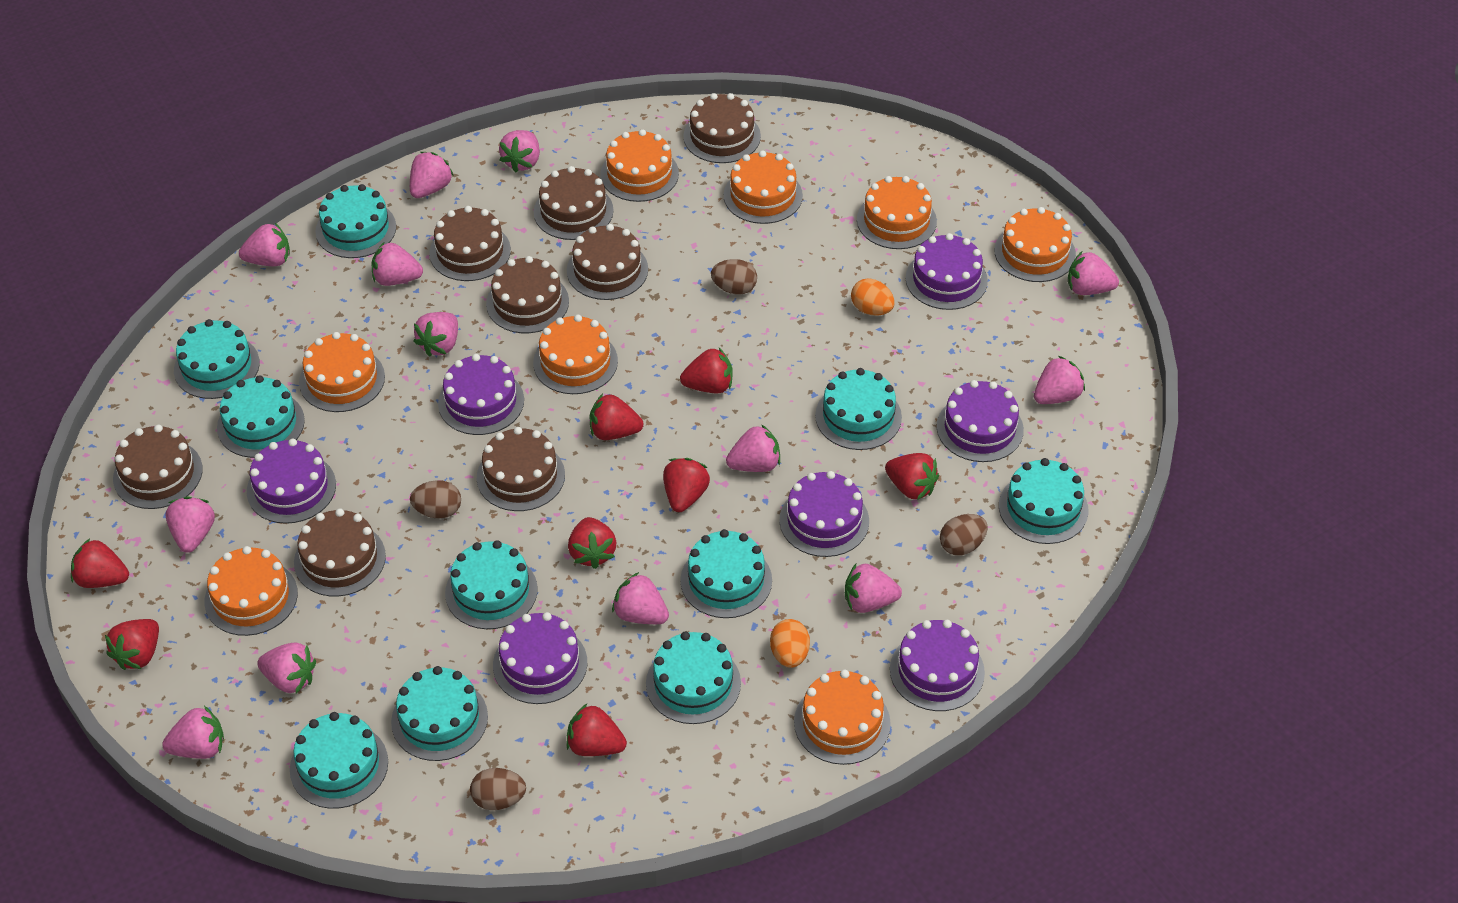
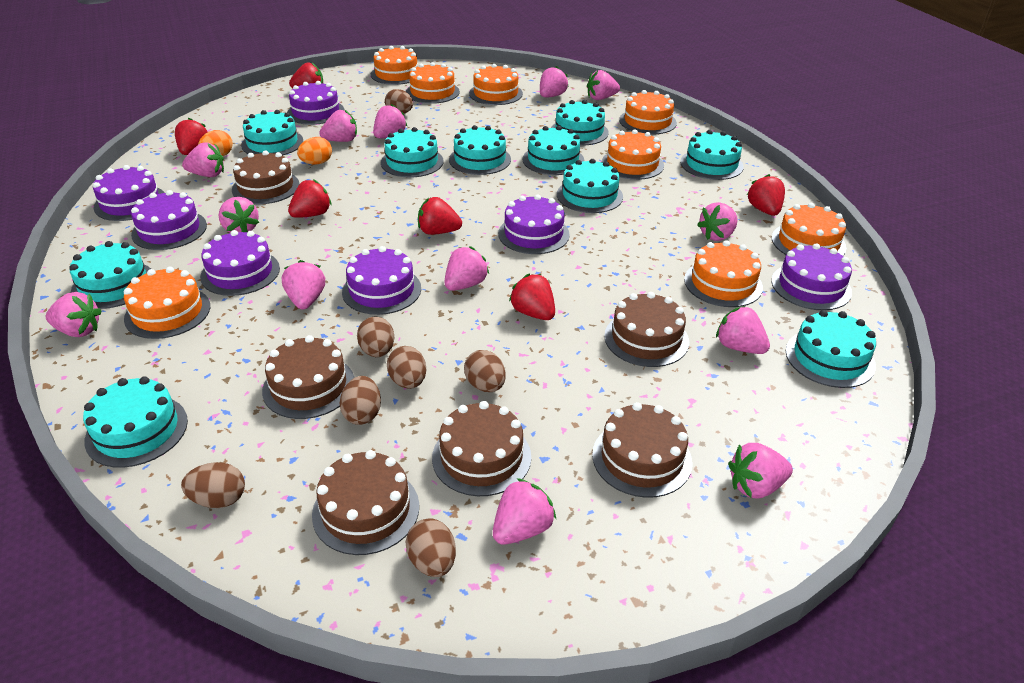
brown cake: 8 -> 6
brown egg: 4 -> 7
red strawberry: 8 -> 6

